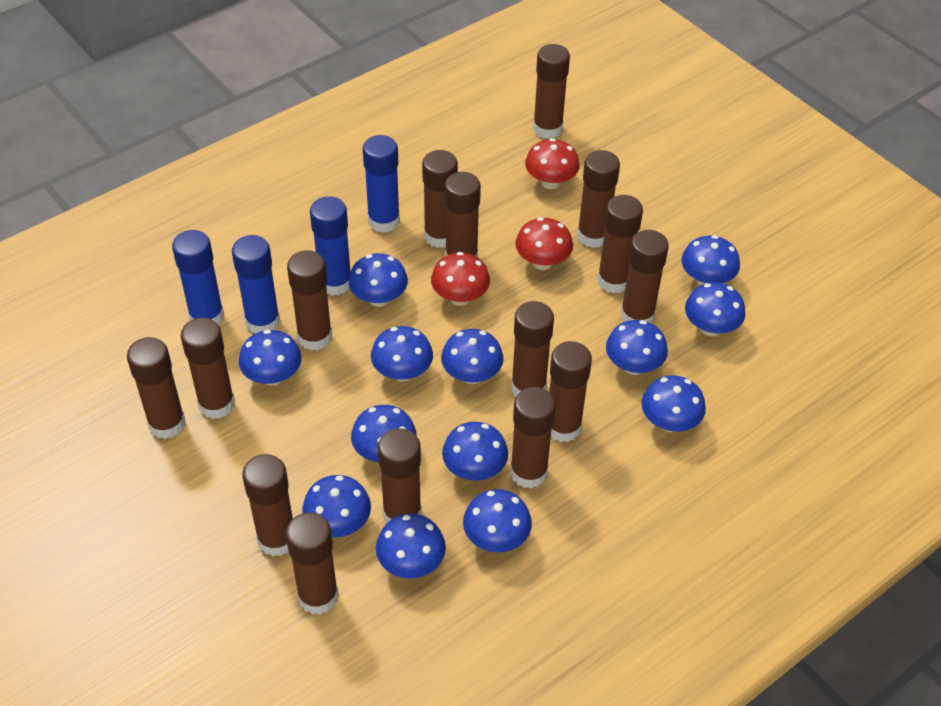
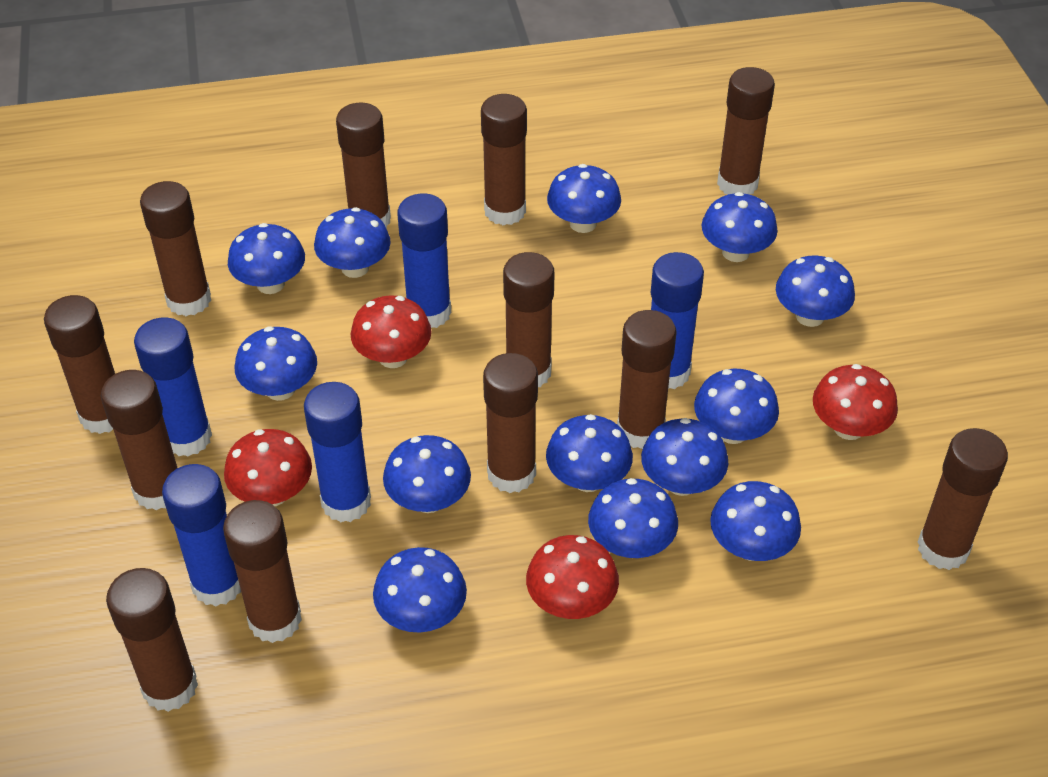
blue glue stick: 4 -> 5
brown glue stick: 15 -> 12
red mushroom: 3 -> 4

